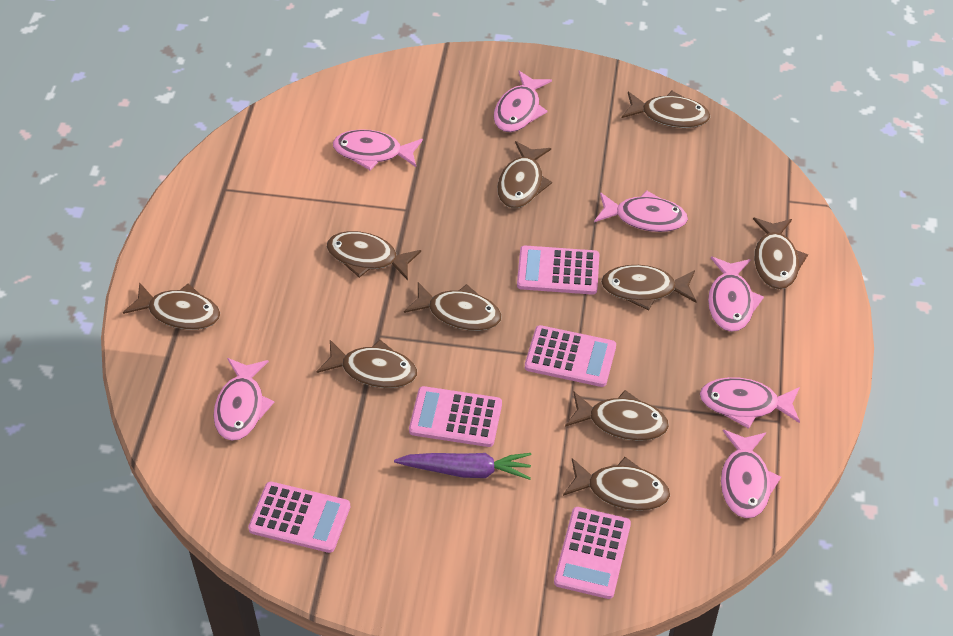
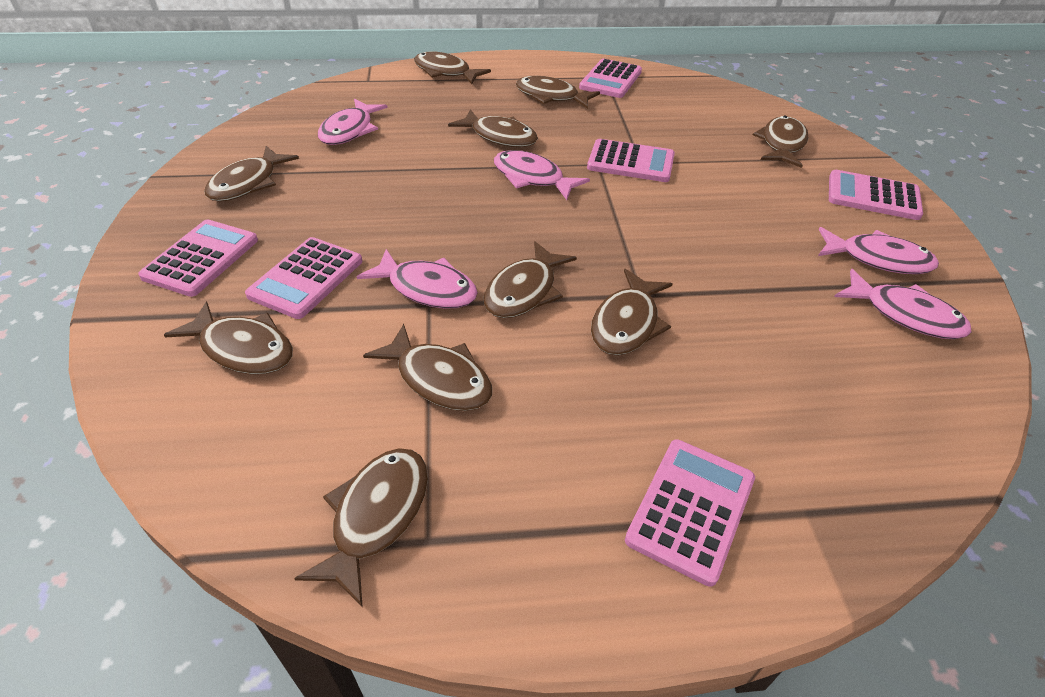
pink calculator: 5 -> 6
pink fish: 7 -> 5
purple carrot: 1 -> 0

